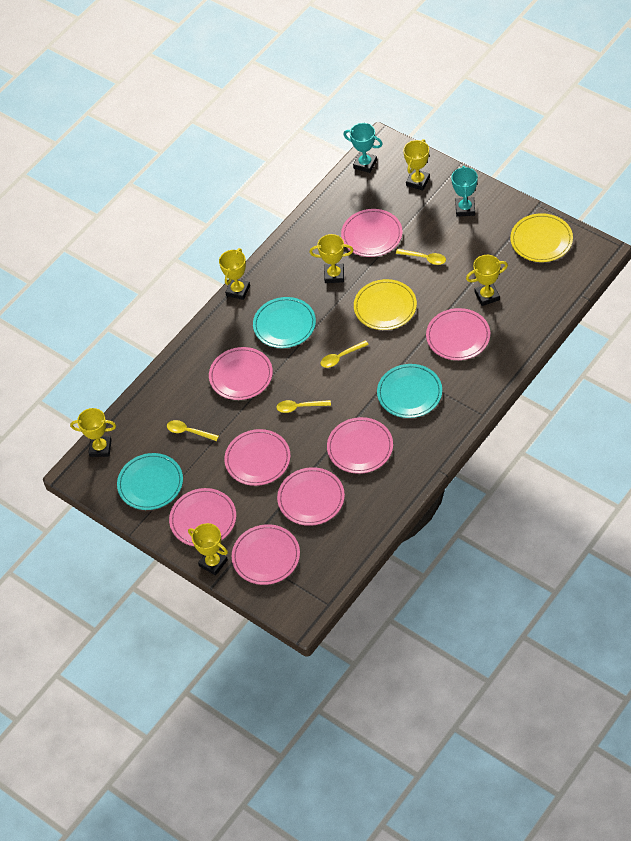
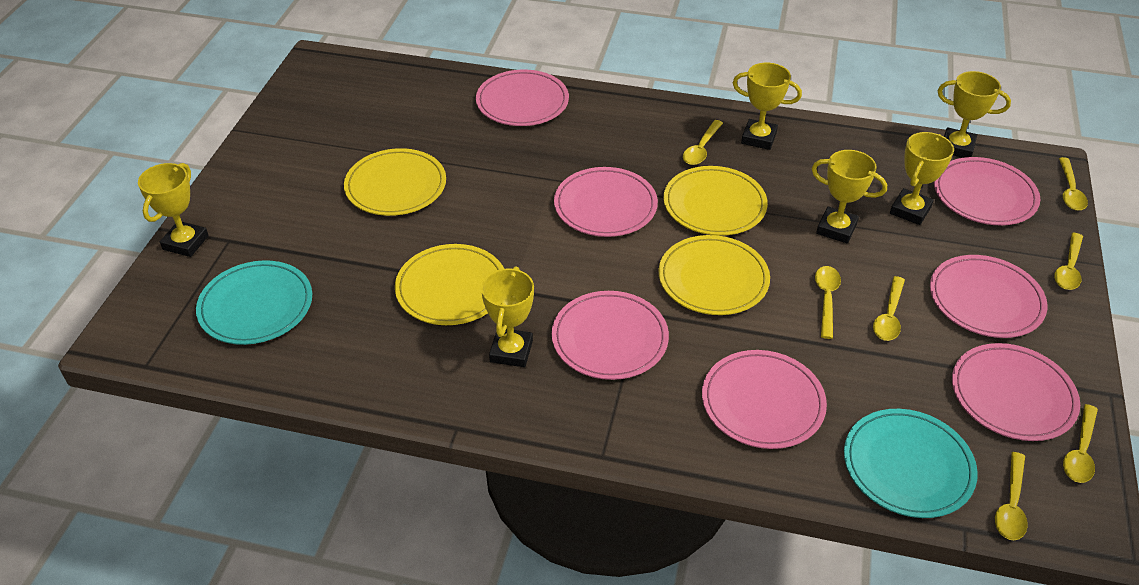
pink plate: 8 -> 7
turquoise plate: 3 -> 2
turquoise trophy: 2 -> 0
yellow plate: 2 -> 4
yellow spoon: 4 -> 7

